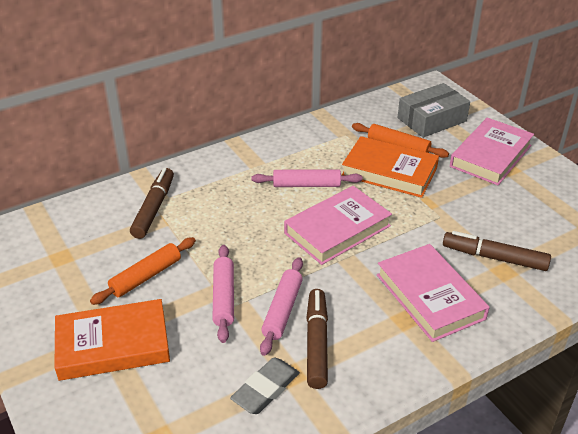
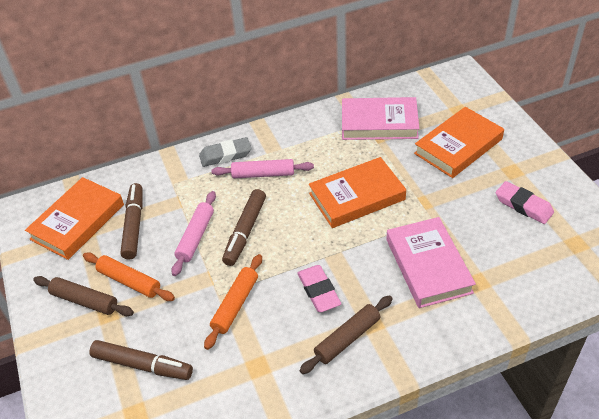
brown rolling pin: 0 -> 2
grey box: 1 -> 0
orange book: 2 -> 3
pink book: 3 -> 2
pink eraser: 0 -> 2
pink rolling pin: 3 -> 2

